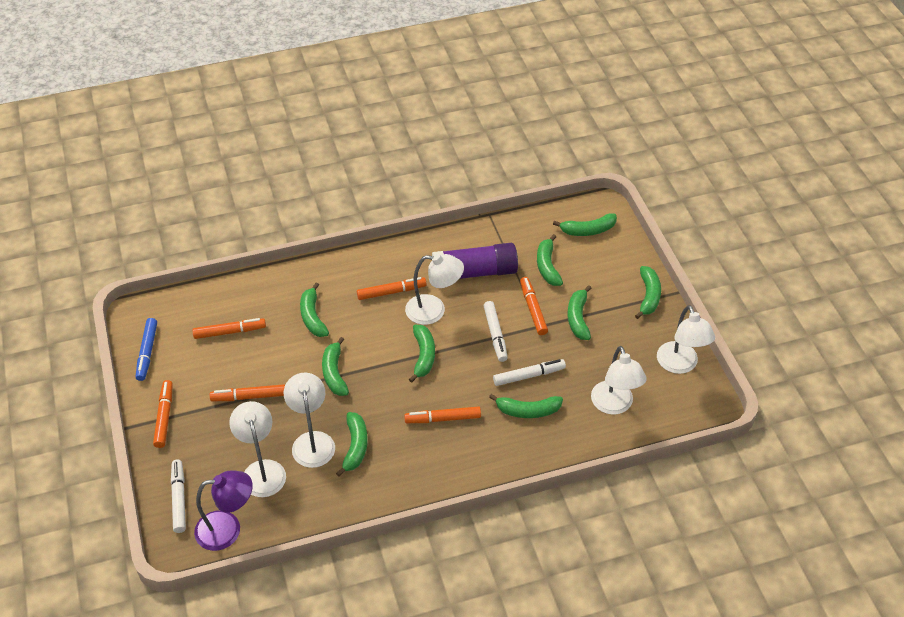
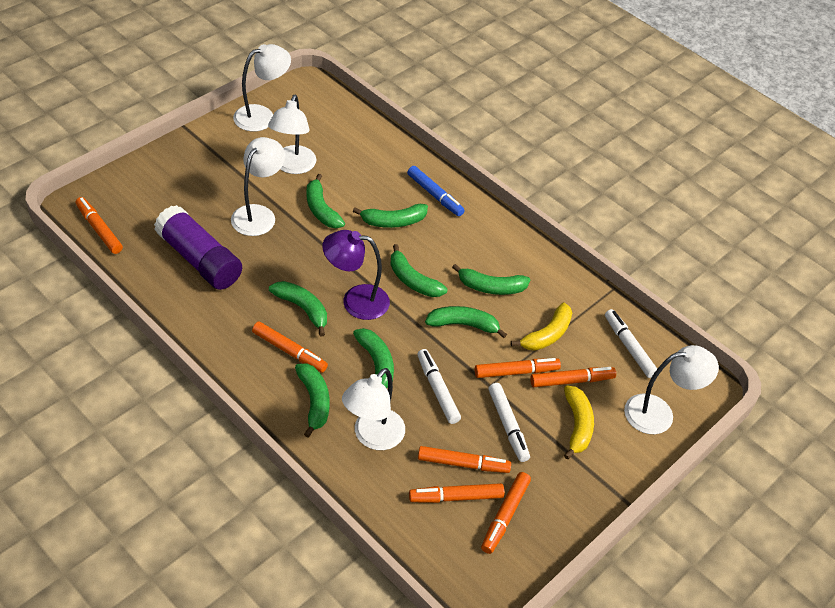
green banana: 9 -> 8
orange marker: 6 -> 7
yellow banana: 0 -> 2

